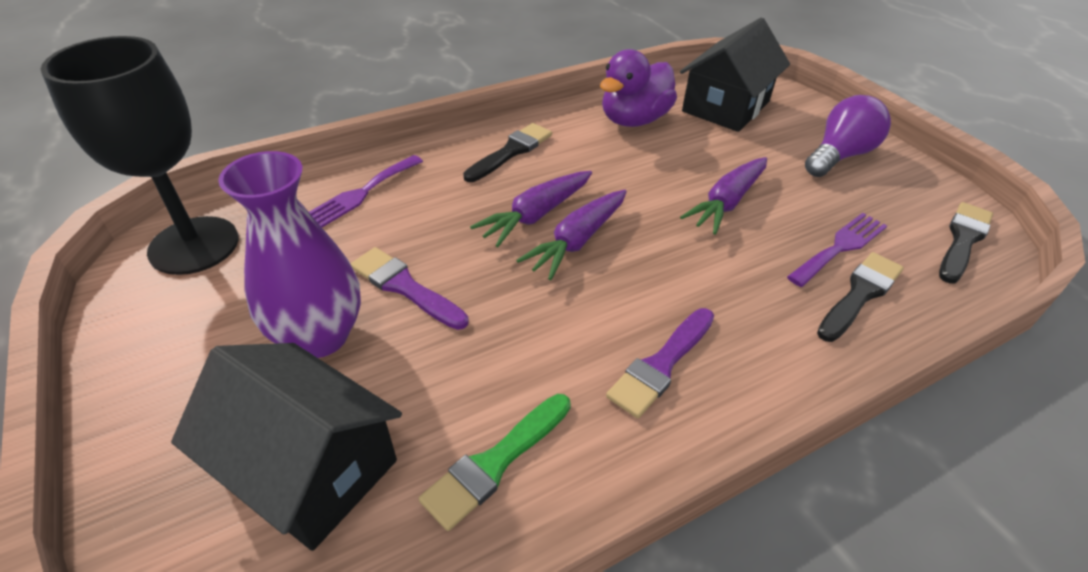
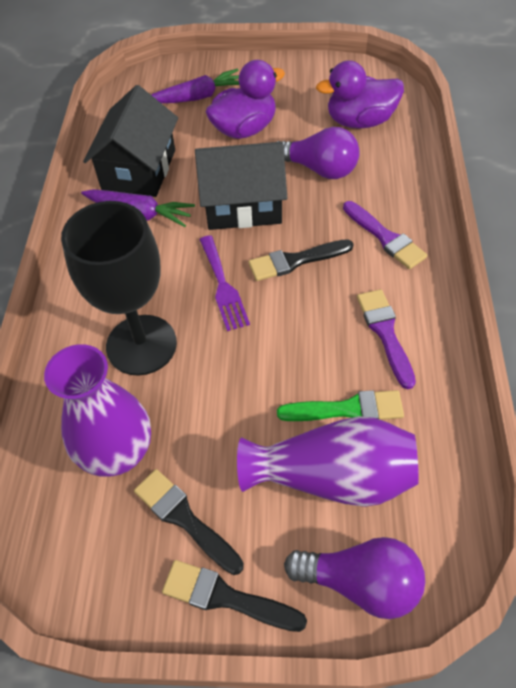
purple carrot: 3 -> 2
purple duck: 1 -> 2
purple fork: 2 -> 1
purple light bulb: 1 -> 2
purple vase: 1 -> 2

